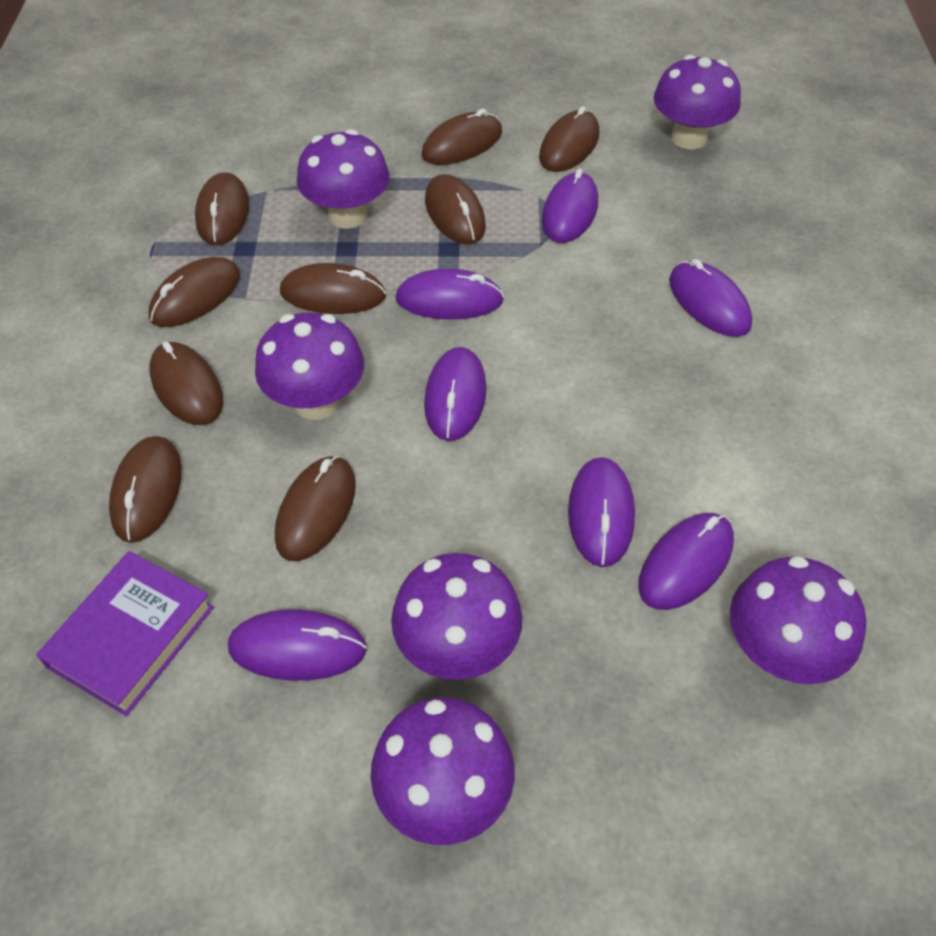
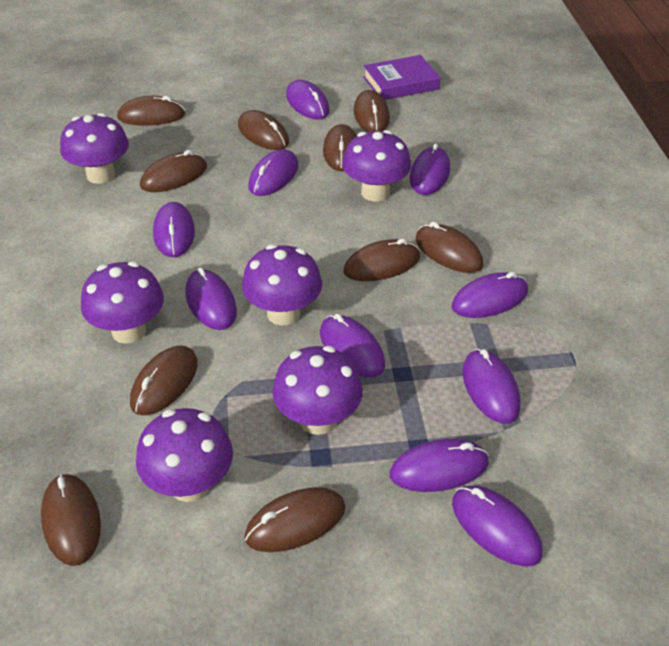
brown mouse: 9 -> 10
purple mouse: 7 -> 10

